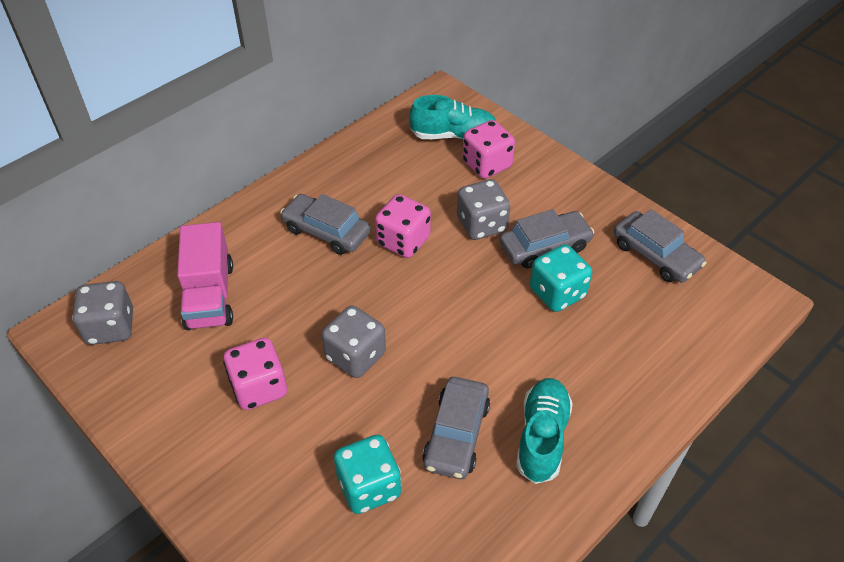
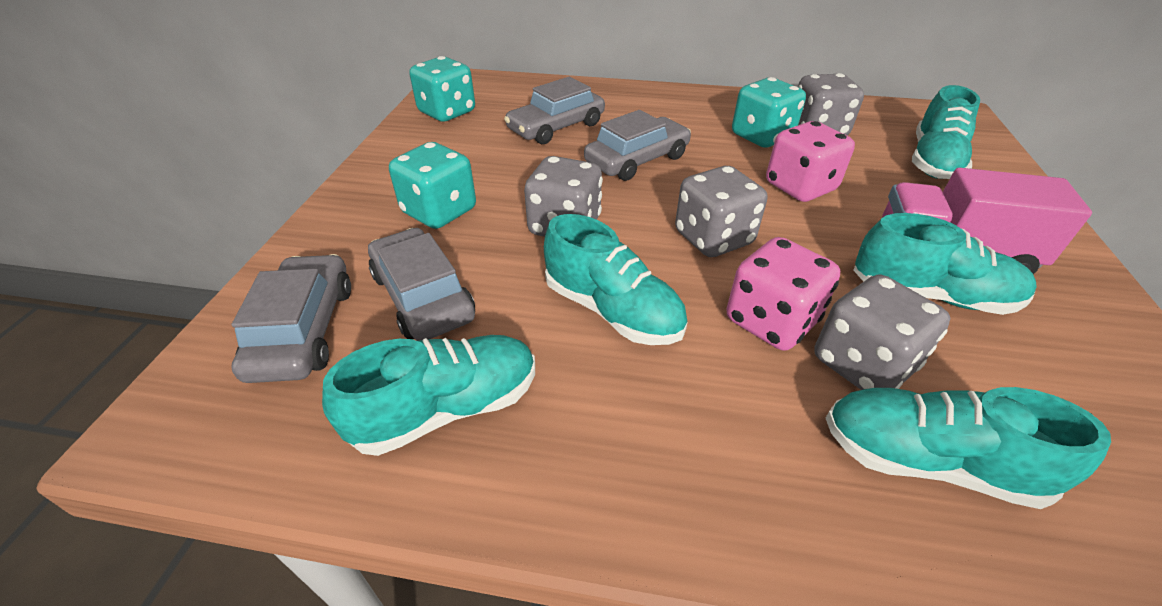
grey dice: 3 -> 4
pink dice: 3 -> 2
turquoise dice: 2 -> 3
turquoise shoe: 2 -> 5

